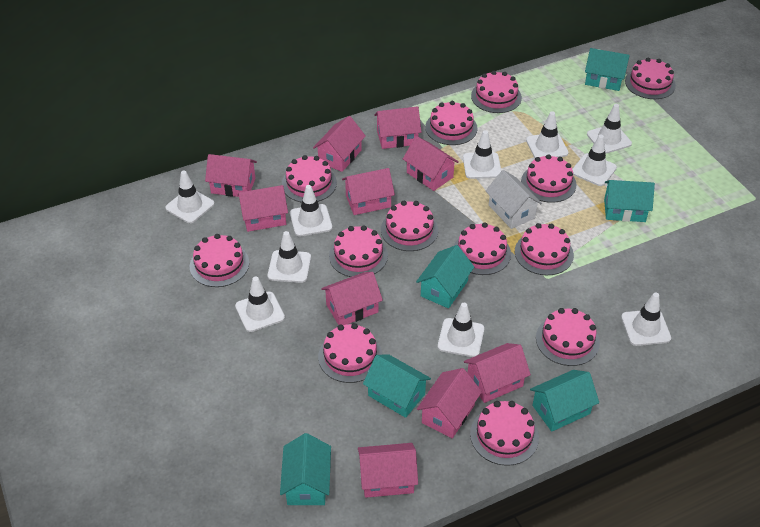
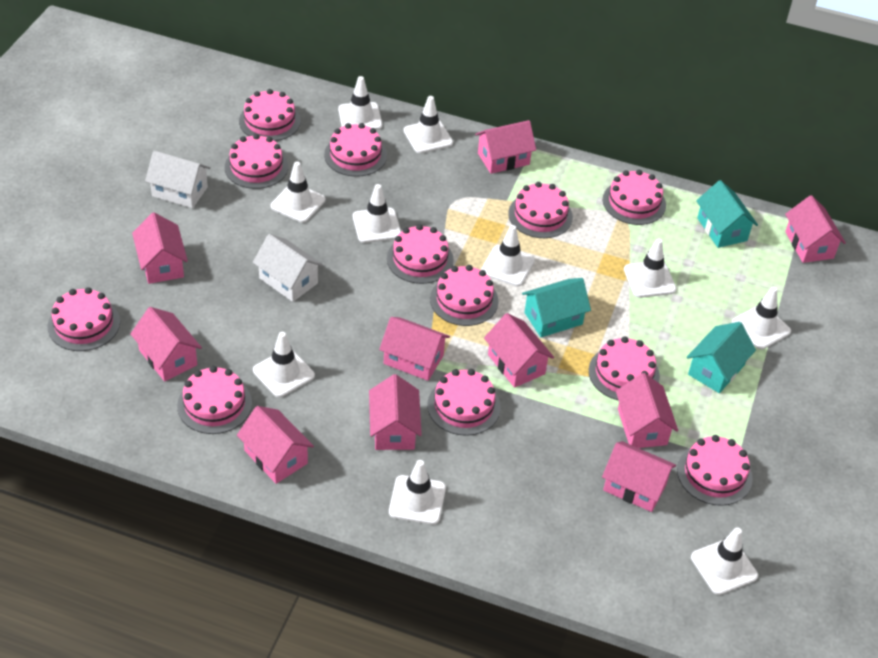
pink cake: 13 -> 12
turquoise house: 6 -> 3
white house: 1 -> 2

